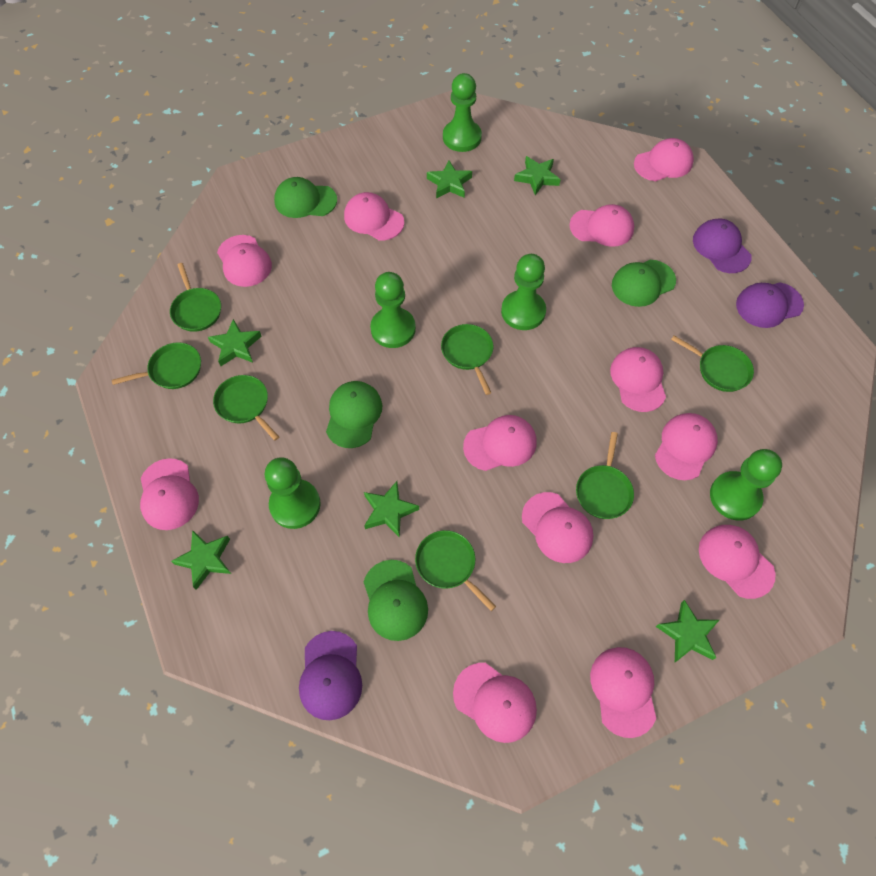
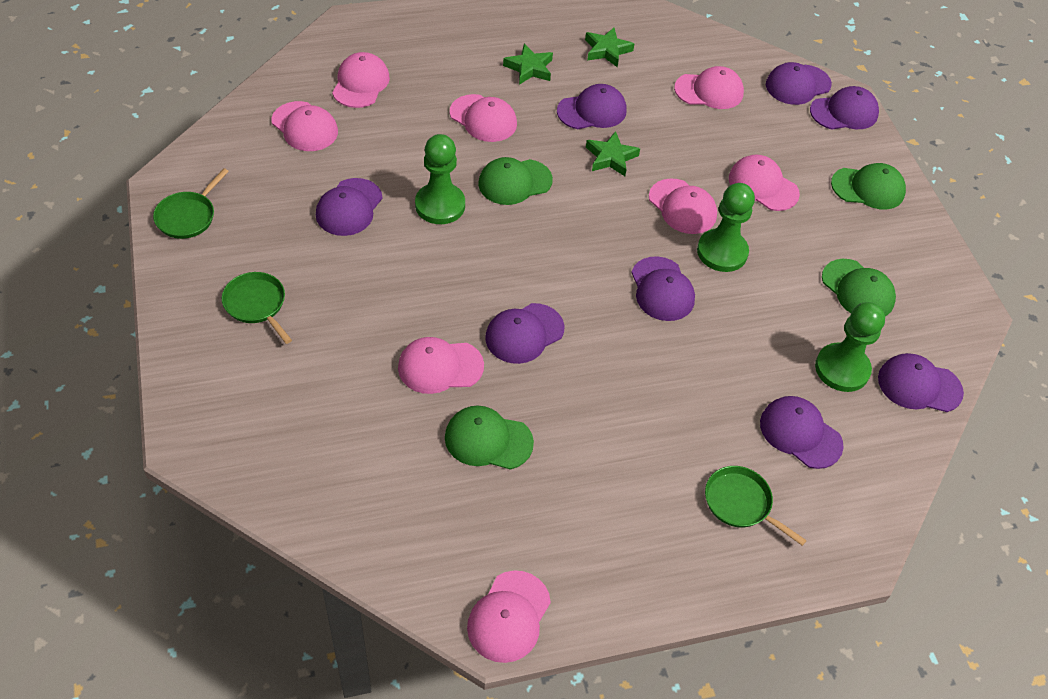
green pan: 7 -> 3
green pawn: 5 -> 3
green star: 6 -> 3
pink cap: 12 -> 8
purple cap: 3 -> 8

